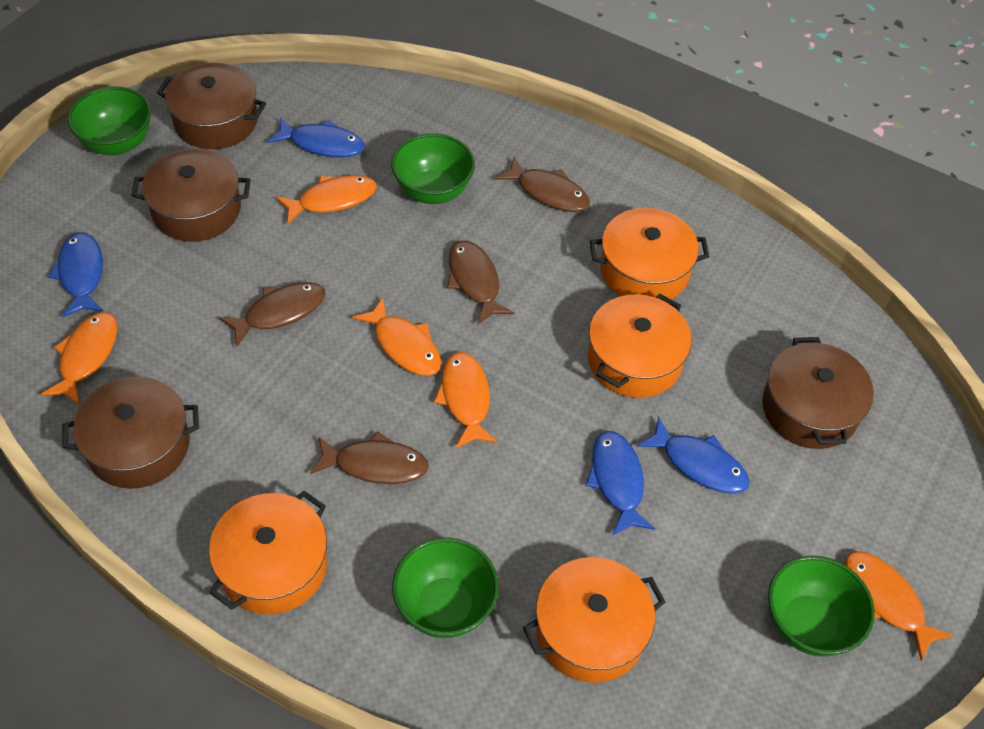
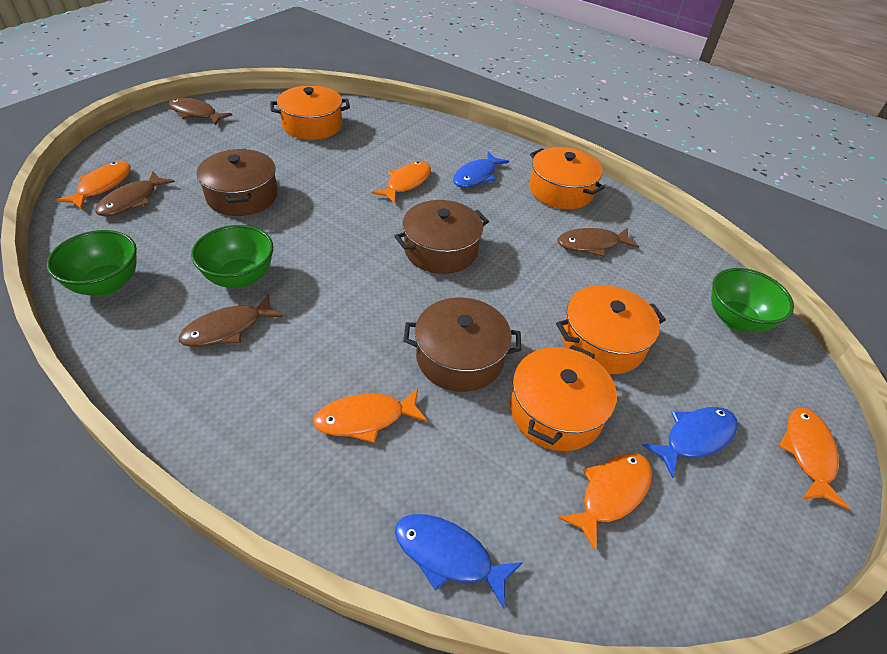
blue fish: 4 -> 3
brown pot: 4 -> 3
green bowl: 4 -> 3

